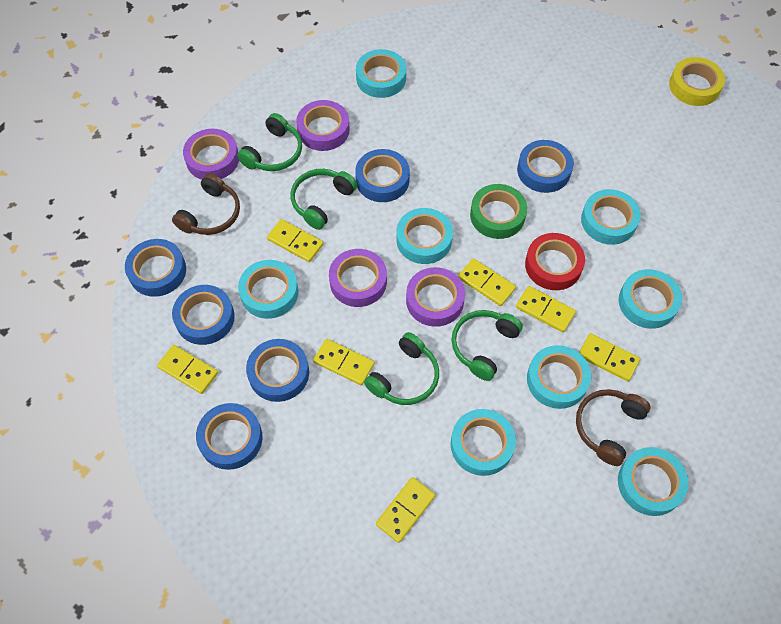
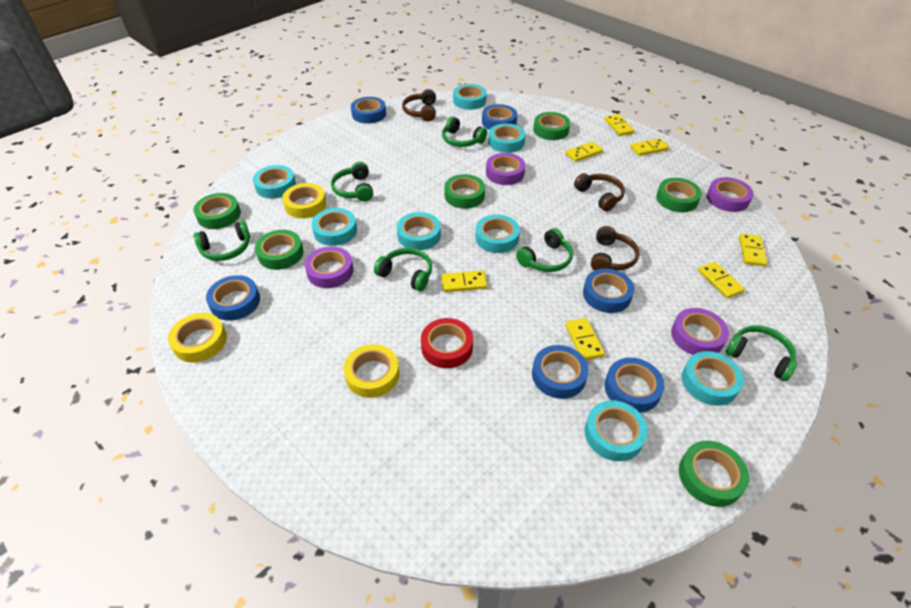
brown headphones: 2 -> 3
green headphones: 4 -> 6
green tape: 1 -> 6
yellow tape: 1 -> 3

